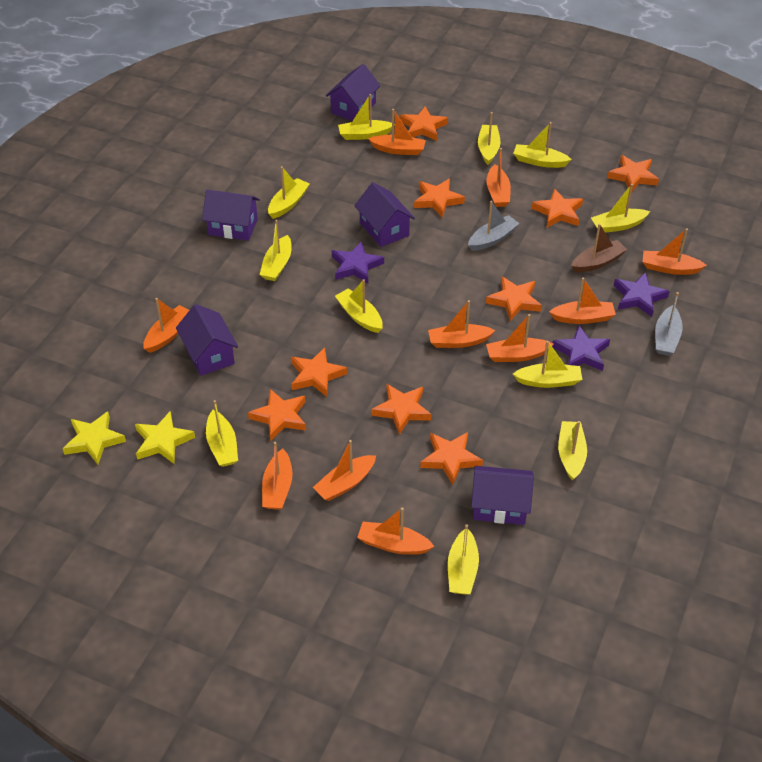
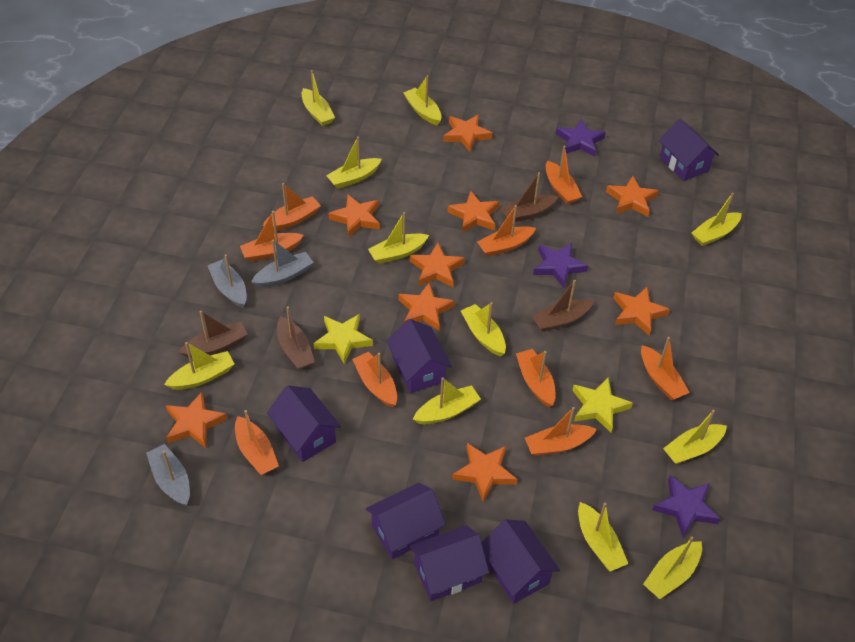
brown boat: 1 -> 4
grey boat: 2 -> 3
orange boat: 10 -> 9
purple house: 5 -> 6

